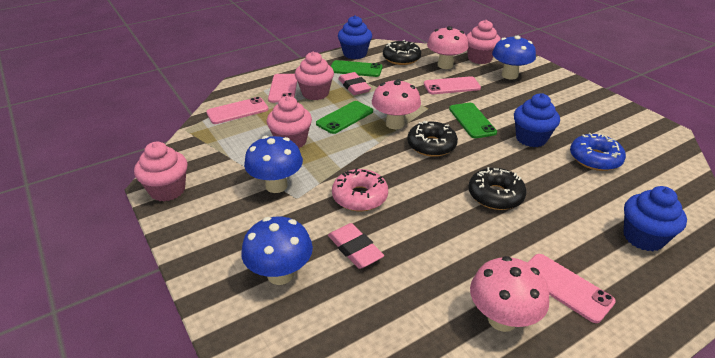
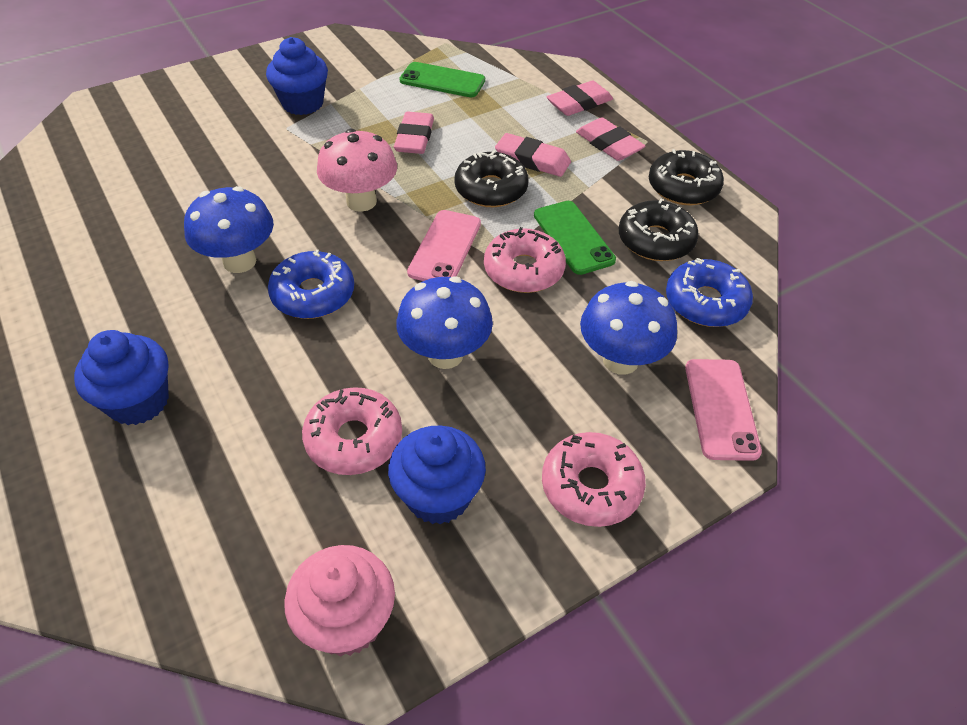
blue donut: 1 -> 2
green phone: 3 -> 2
pink cupcake: 4 -> 1
pink donut: 1 -> 3
pink eraser: 2 -> 4
pink mushroom: 3 -> 1
pink phone: 4 -> 2

